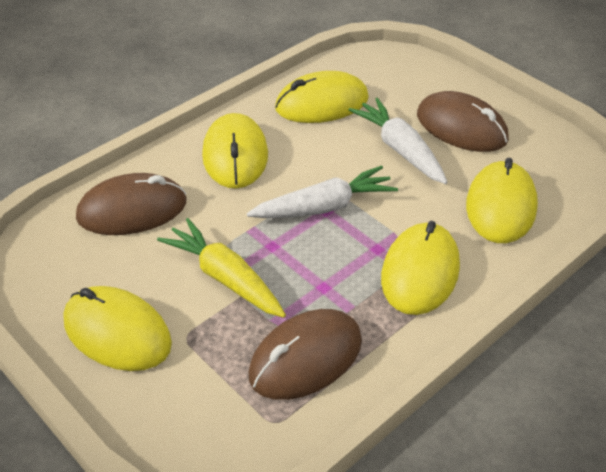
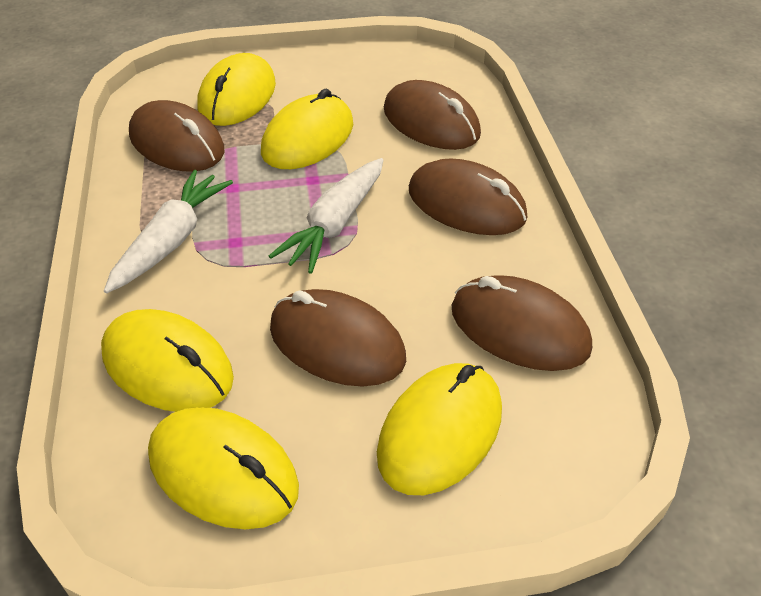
brown mouse: 3 -> 5
yellow carrot: 1 -> 0

